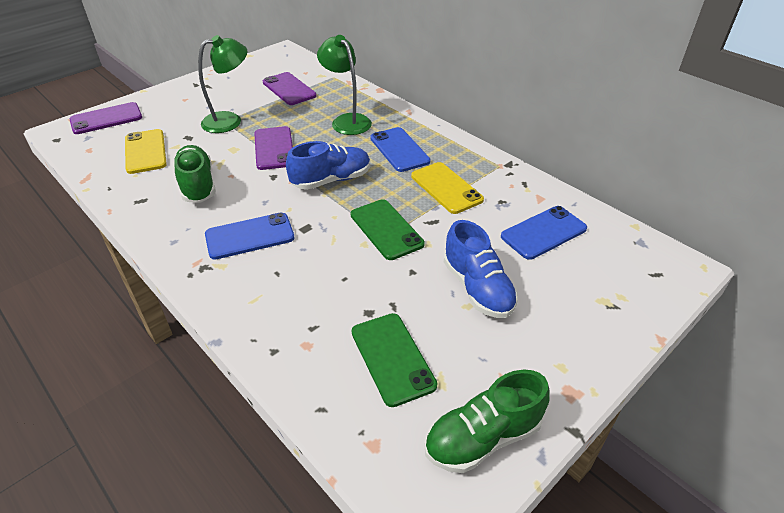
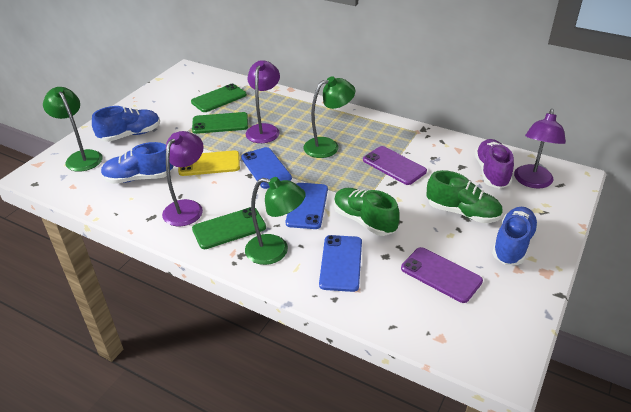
blue shoe: 2 -> 3
green lamp: 2 -> 3
green phone: 2 -> 3
purple lamp: 0 -> 3
purple phone: 3 -> 2
purple shoe: 0 -> 1
yellow phone: 2 -> 1

